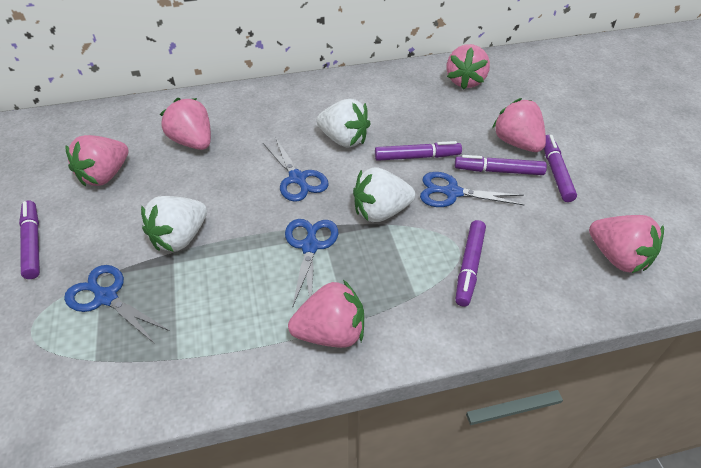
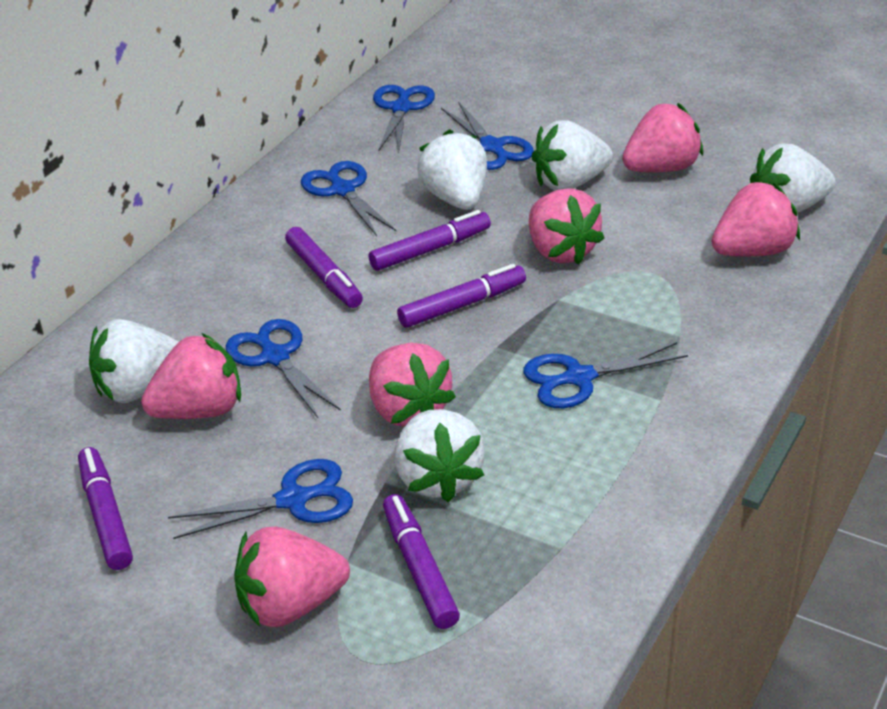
blue scissors: 4 -> 6
white strawberry: 3 -> 5

